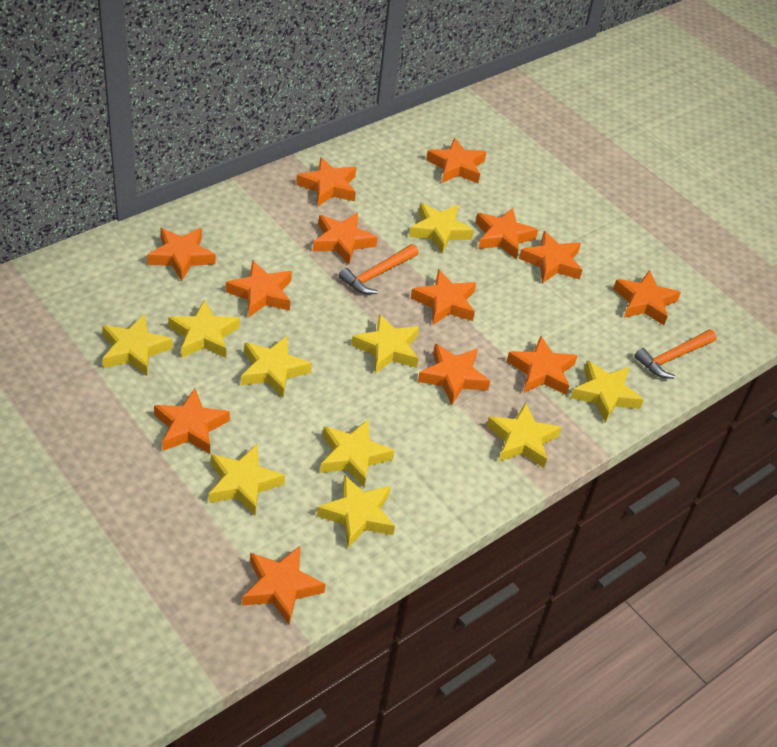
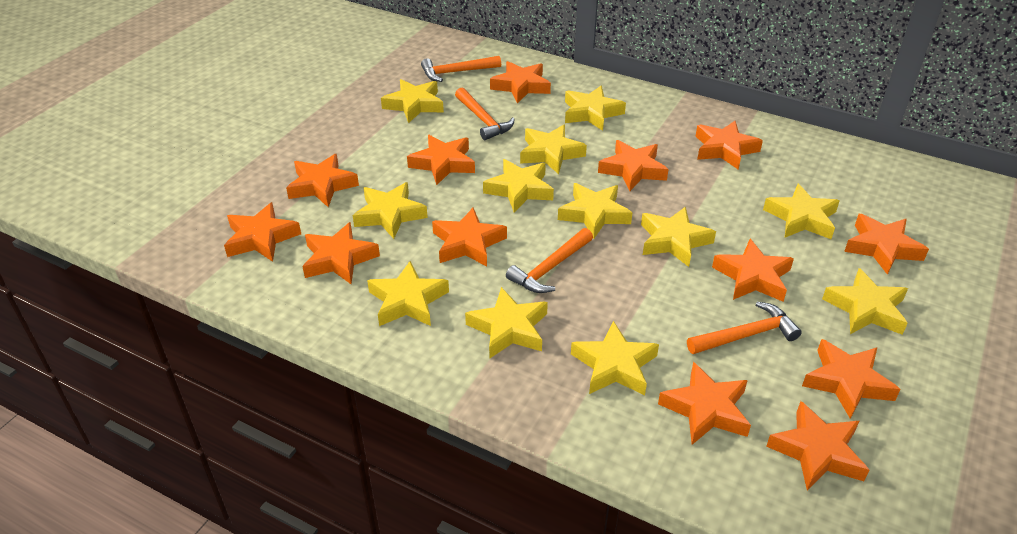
orange hammer: 2 -> 4
yellow star: 10 -> 12

